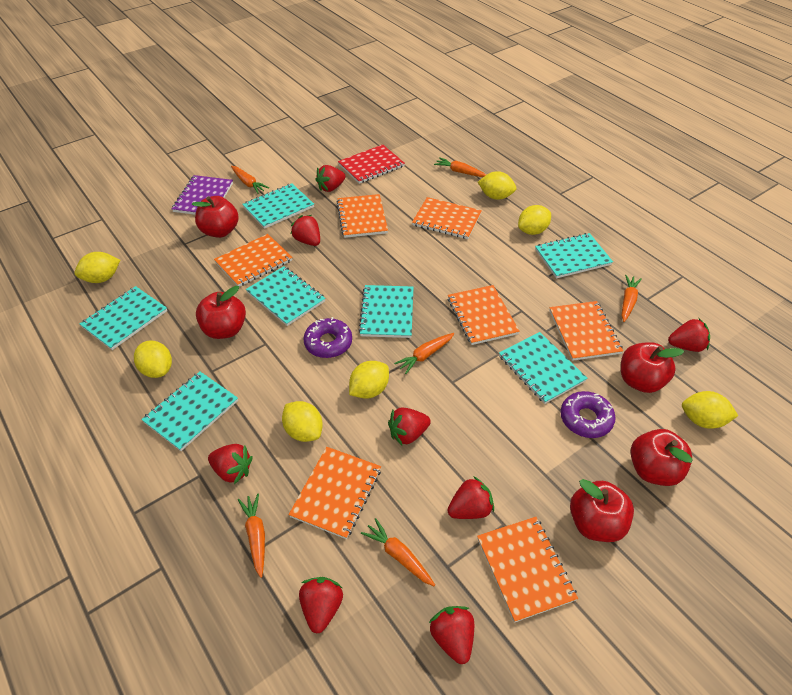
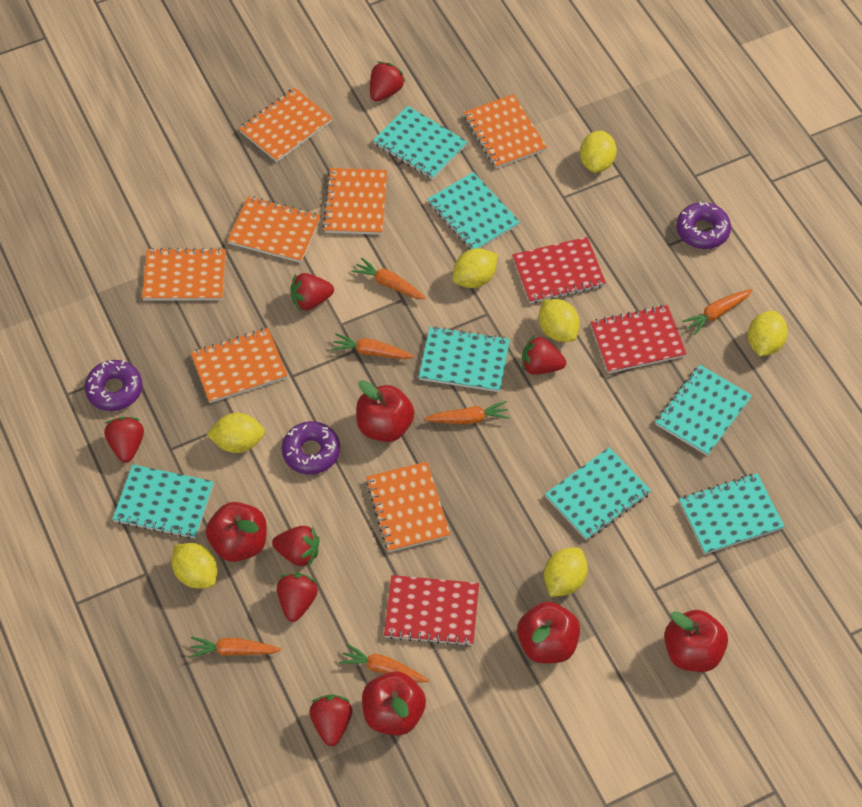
purple donut: 2 -> 3
purple notebook: 1 -> 0
red notebook: 1 -> 3
red strawberry: 8 -> 7

